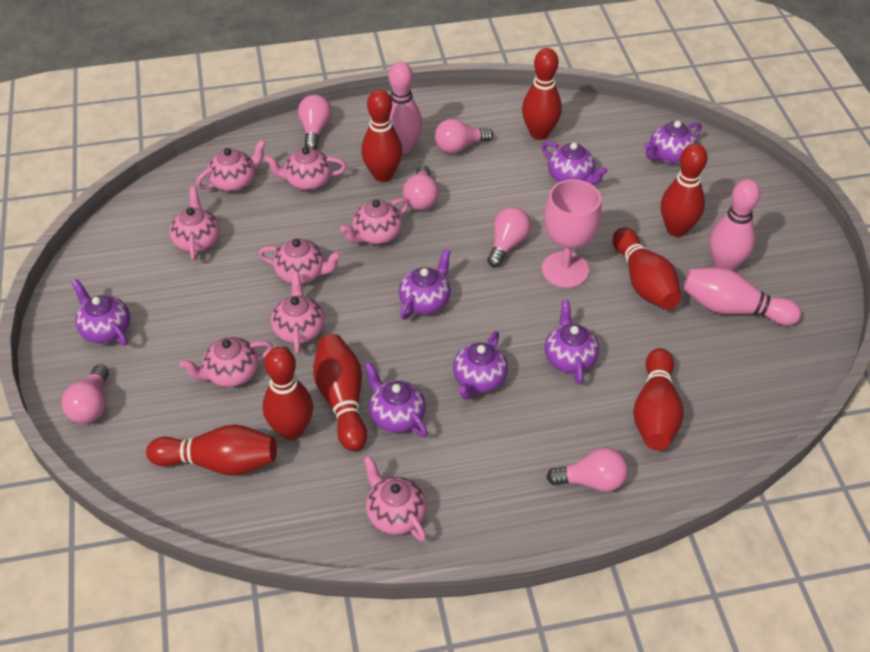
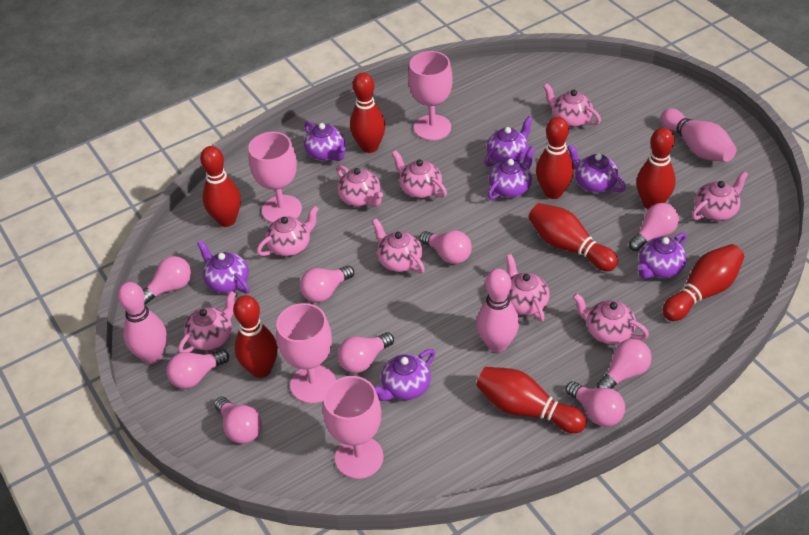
pink goblet: 1 -> 4
pink light bulb: 6 -> 9
pink teapot: 8 -> 9

